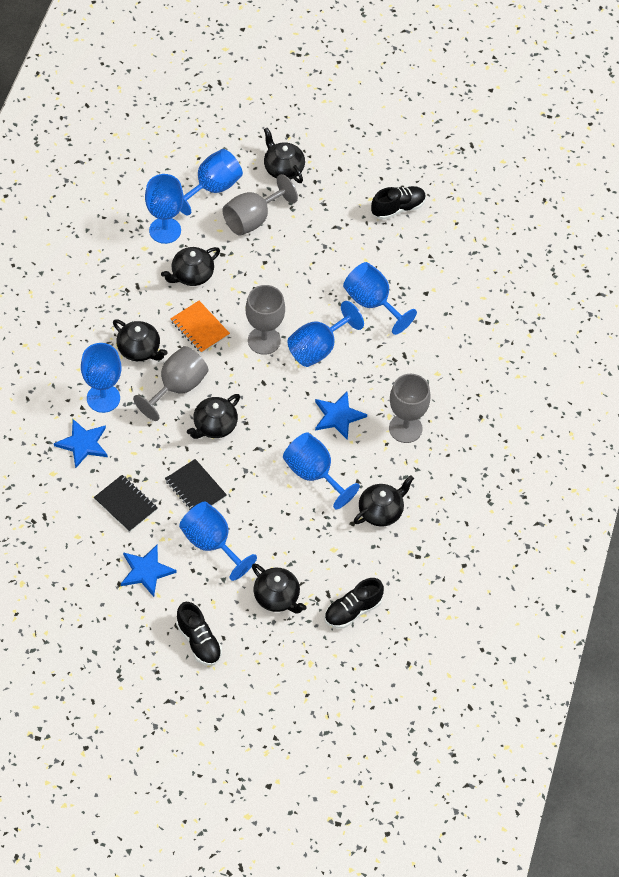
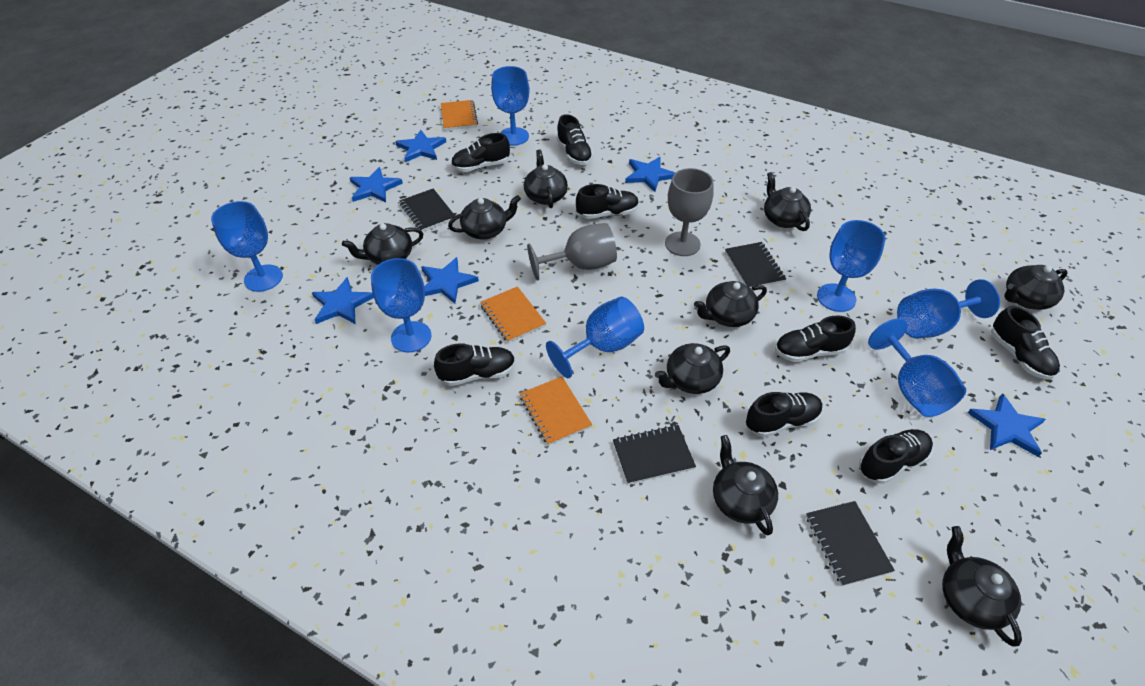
black notebook: 2 -> 4
black shoe: 3 -> 8
black teapot: 6 -> 9
blue star: 3 -> 6
grey goblet: 4 -> 2
orange notebook: 1 -> 3

